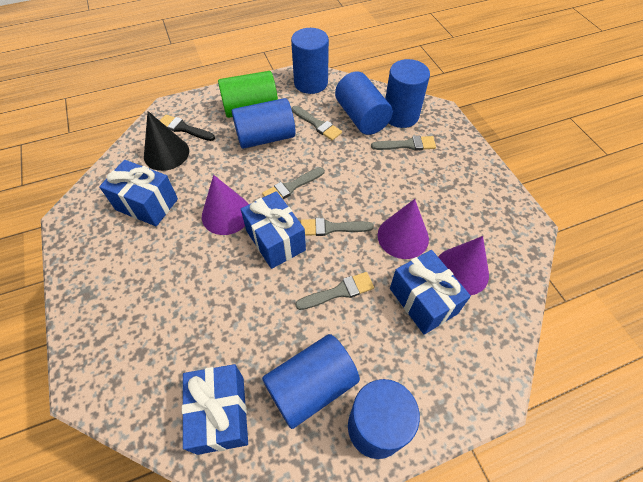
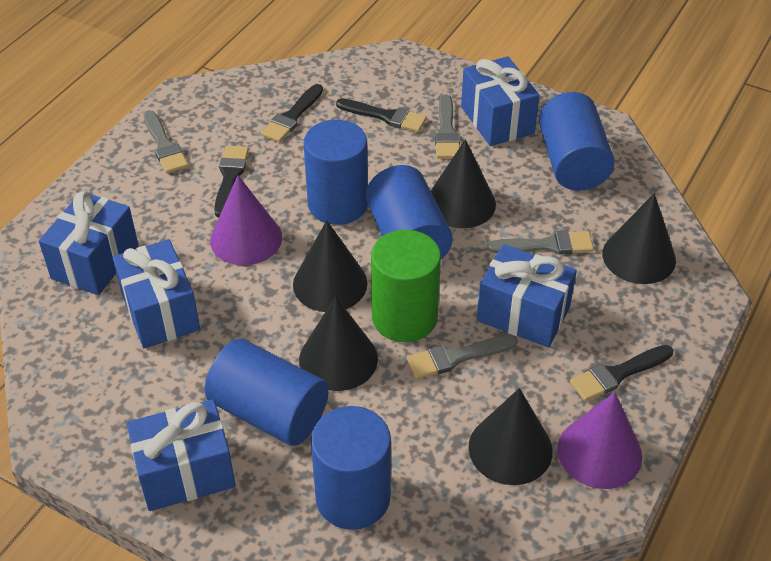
black brush: 1 -> 4
black cone: 1 -> 5
blue cylinder: 6 -> 5
blue gift: 4 -> 5
grey brush: 5 -> 4
purple cone: 3 -> 2

